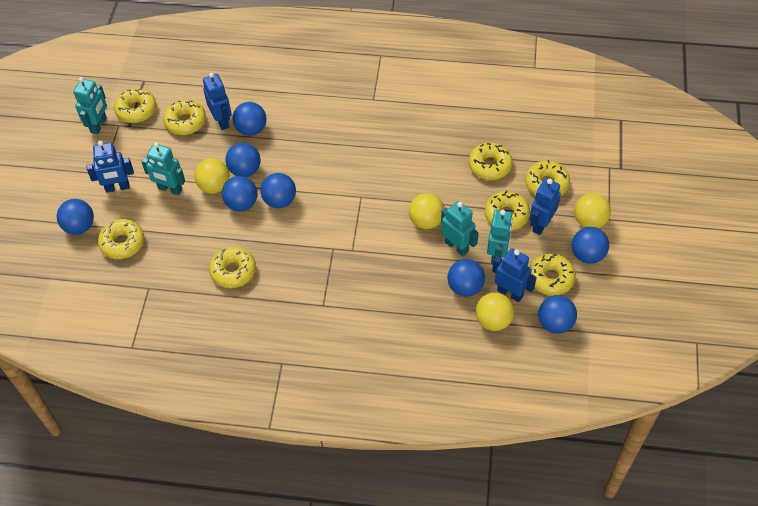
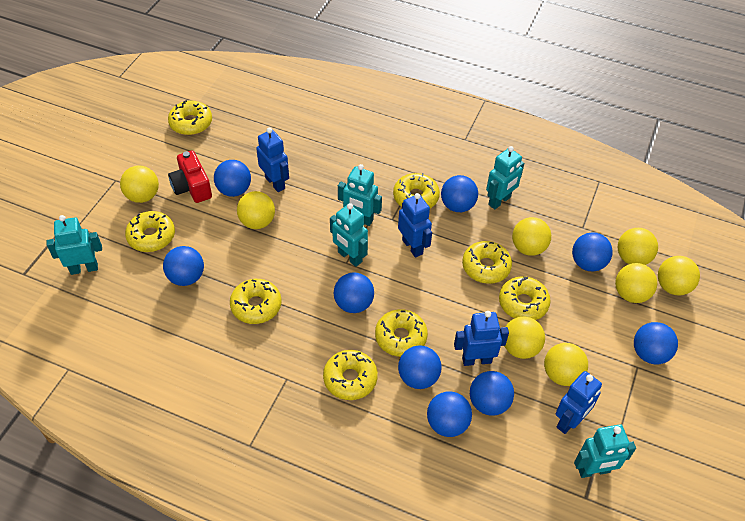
blue ball: 8 -> 9
red camera: 0 -> 1
turquoise robot: 4 -> 5
yellow ball: 4 -> 8

